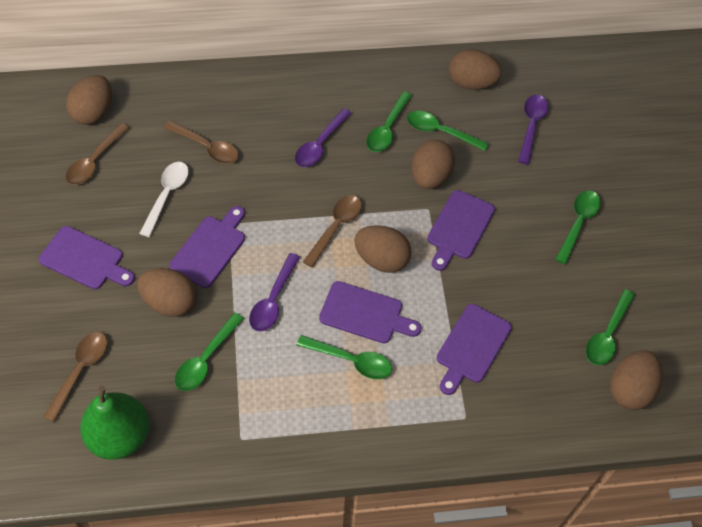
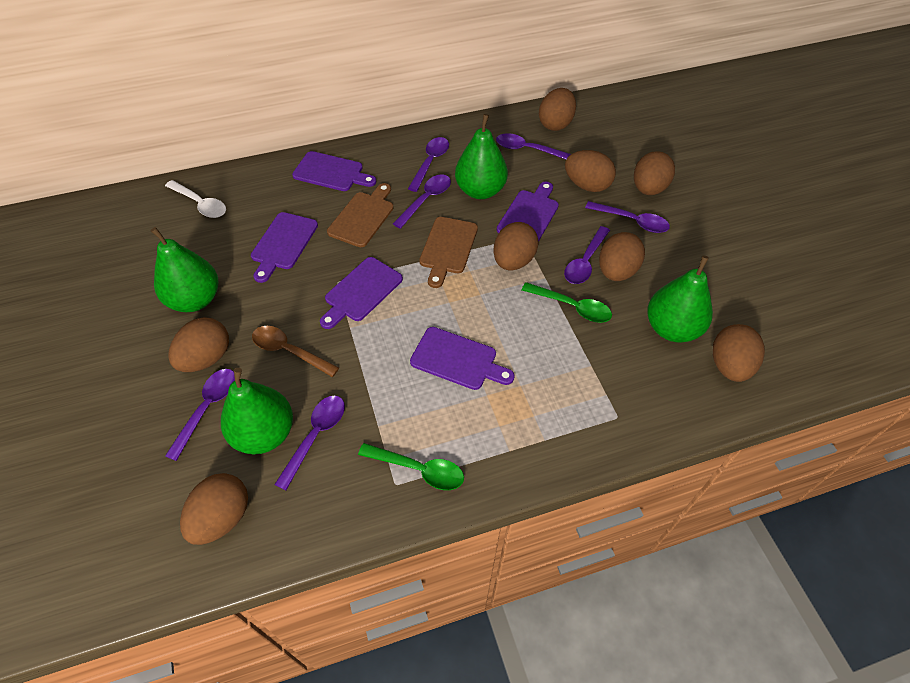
brown cutting board: 0 -> 2
brown egg: 6 -> 8
brown spoon: 4 -> 1
green pear: 1 -> 4
green spoon: 6 -> 2
purple spoon: 3 -> 7

